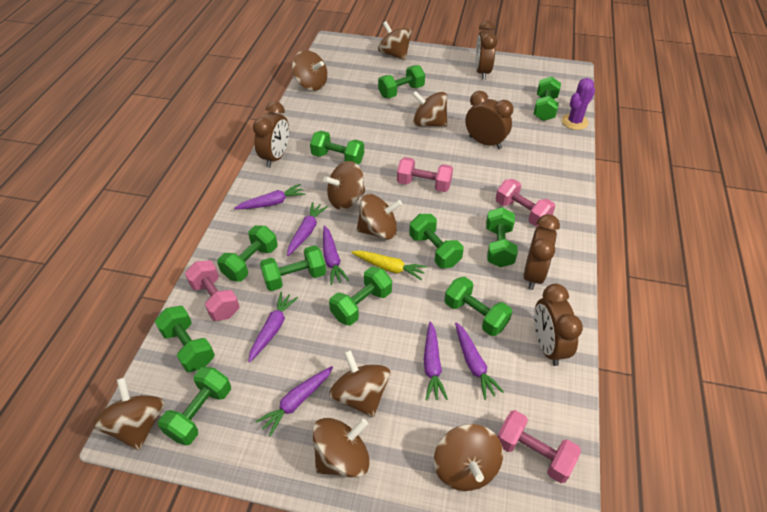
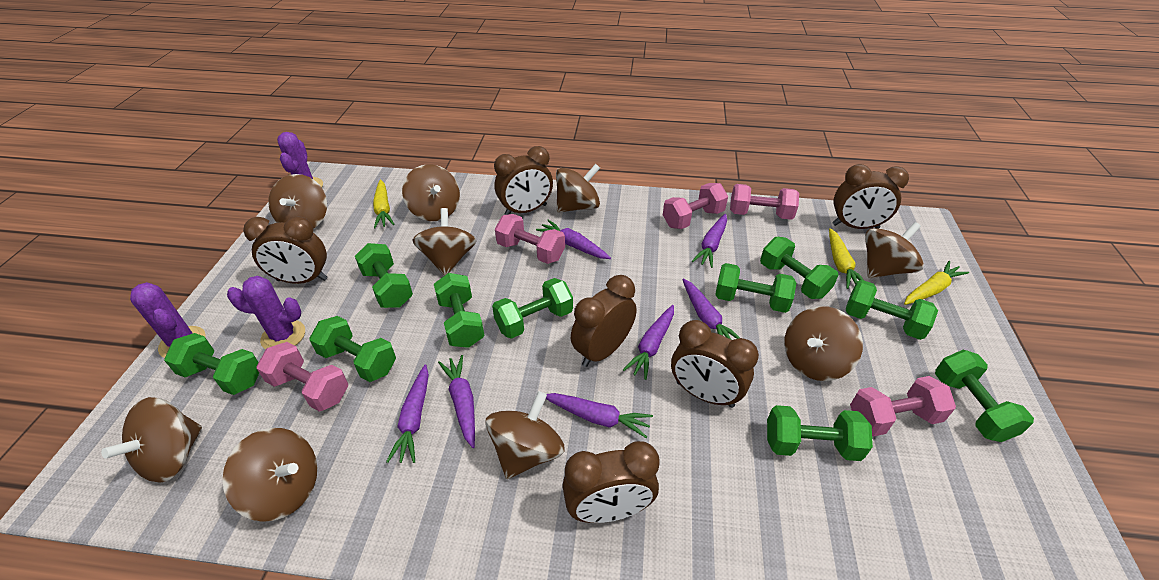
brown clock: 5 -> 6
green dumbbell: 11 -> 10
pink dumbbell: 4 -> 5
purple cactus: 1 -> 3
yellow carrot: 1 -> 3

